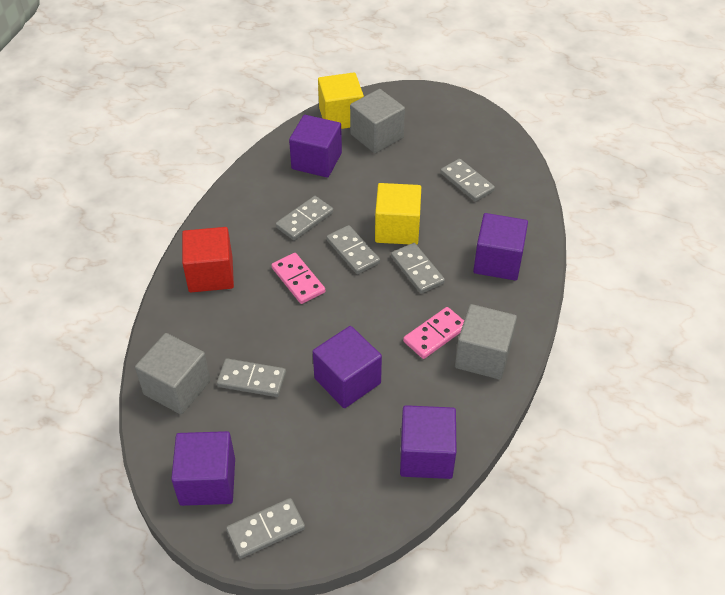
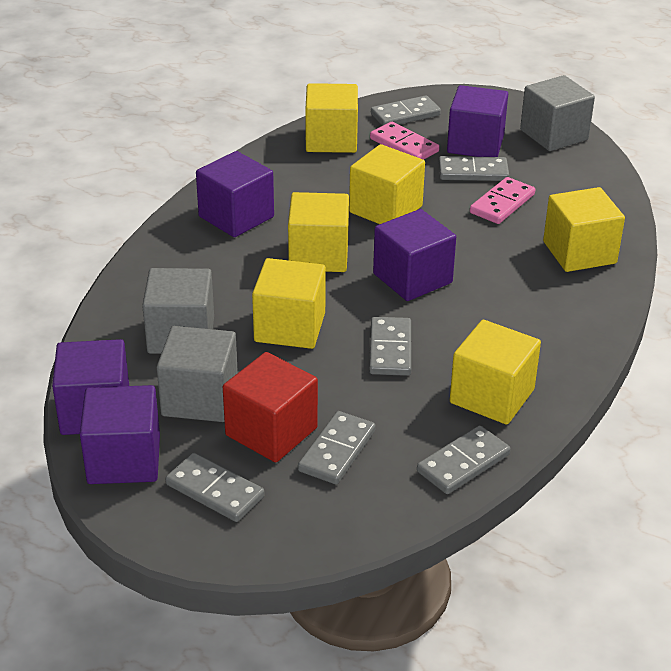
yellow cube: 2 -> 6

